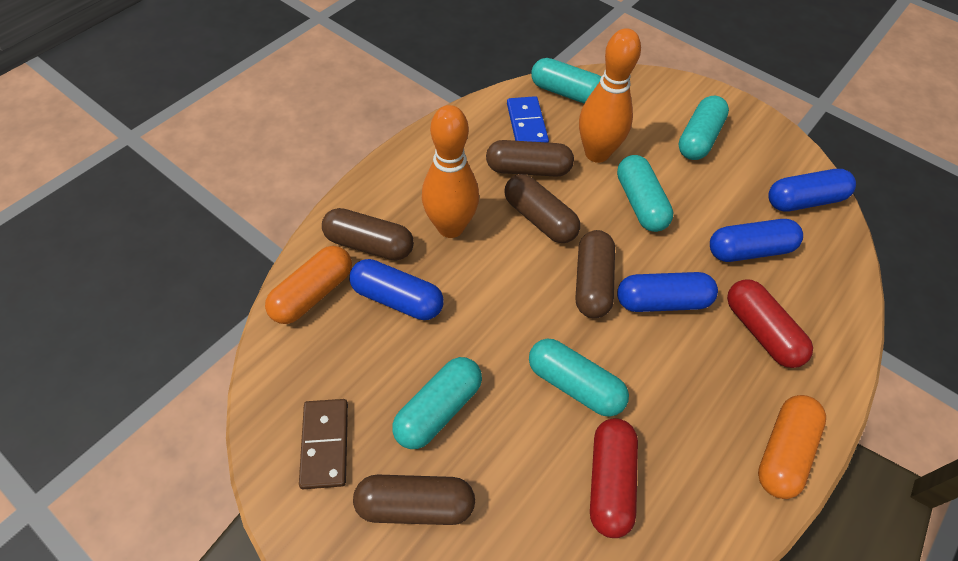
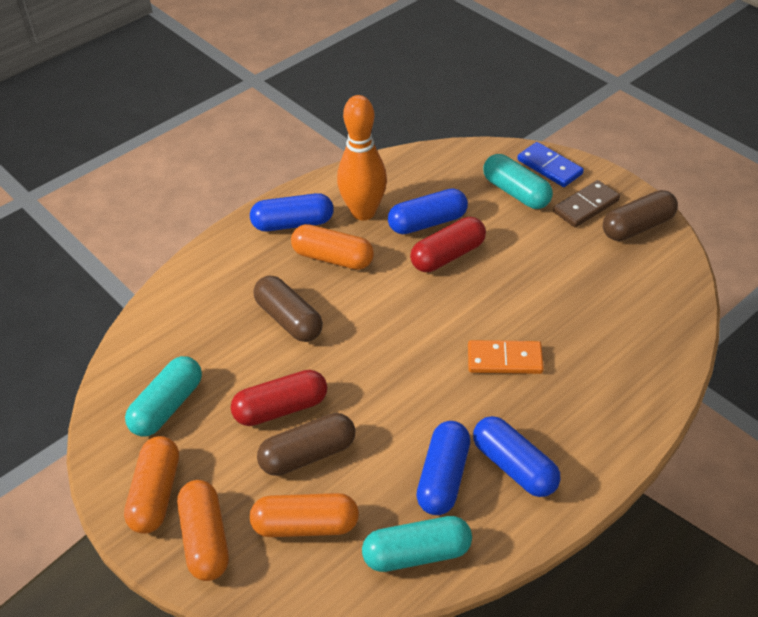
brown capsule: 5 -> 3
orange bowling pin: 2 -> 1
orange capsule: 2 -> 4
orange domino: 0 -> 1
turquoise capsule: 5 -> 3

